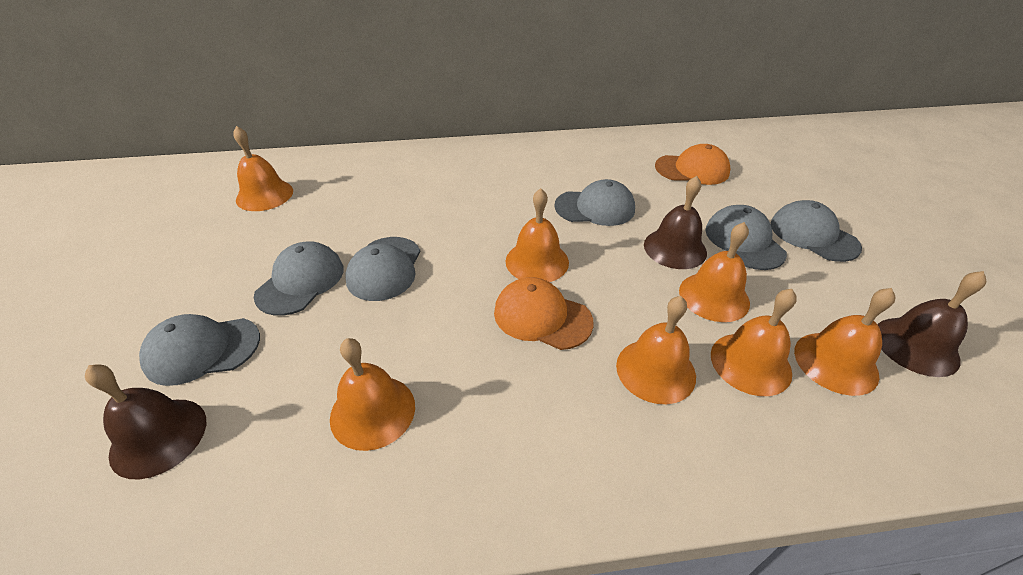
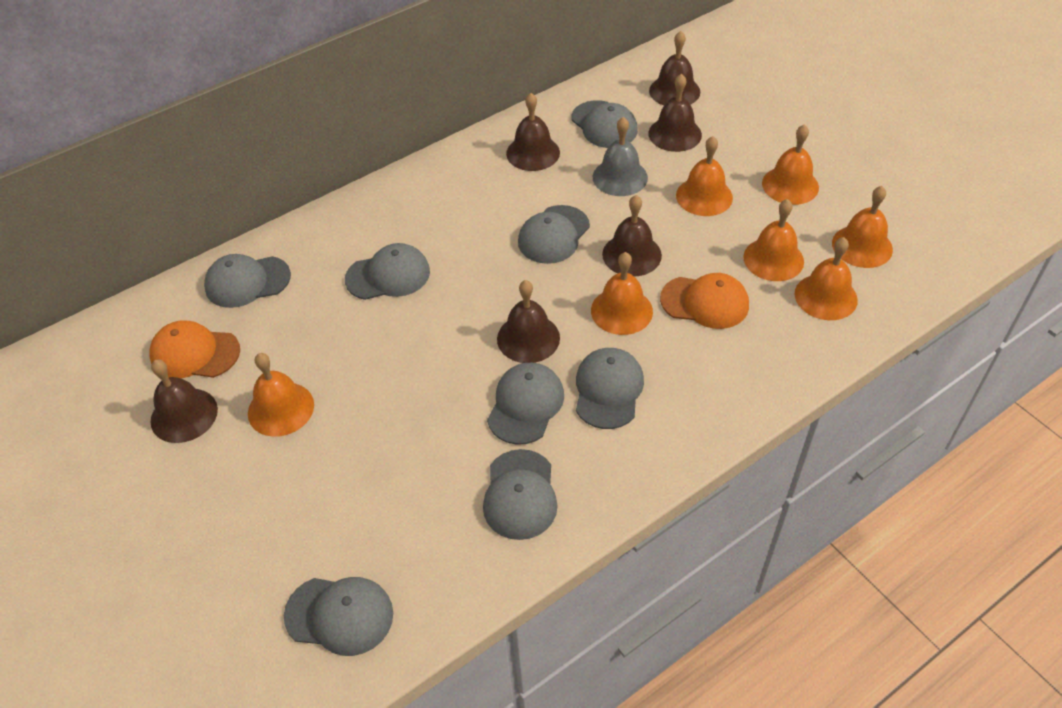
brown bell: 3 -> 6
grey bell: 0 -> 1
grey cap: 6 -> 8

